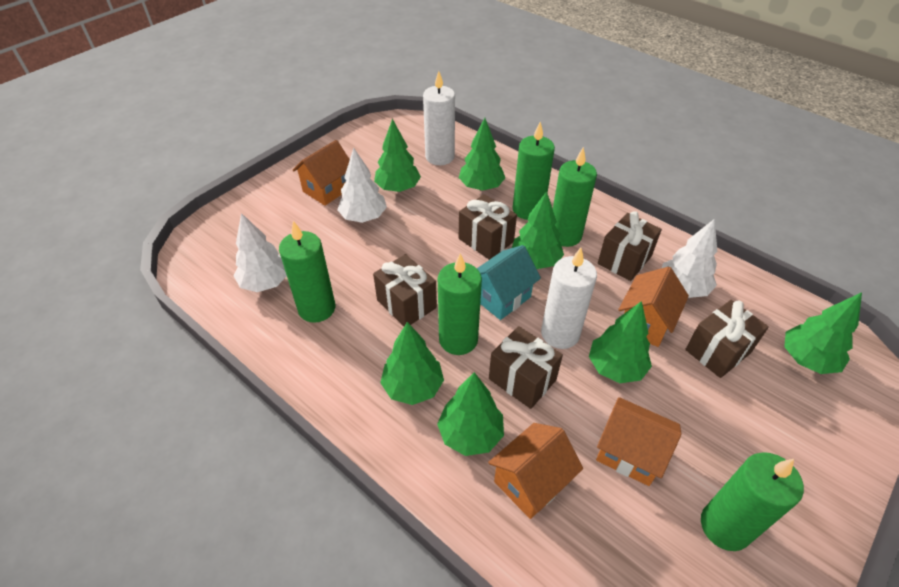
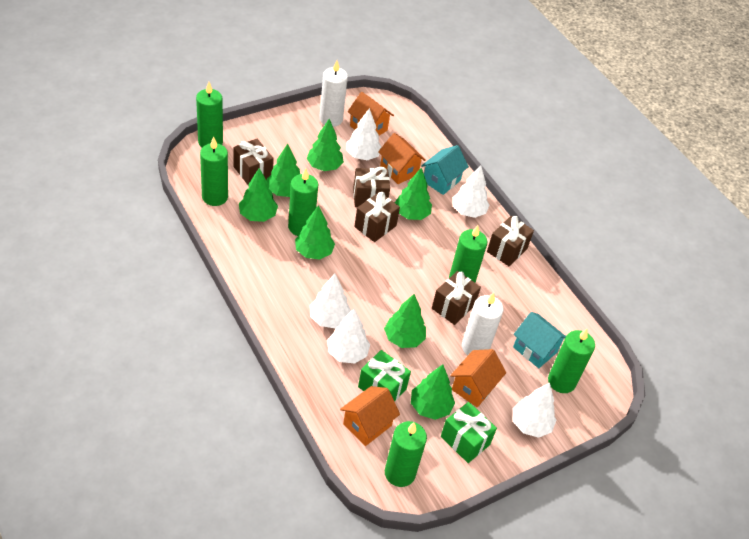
green candle: 5 -> 6
green gift: 0 -> 2
turquoise house: 1 -> 2
white tree: 3 -> 5

